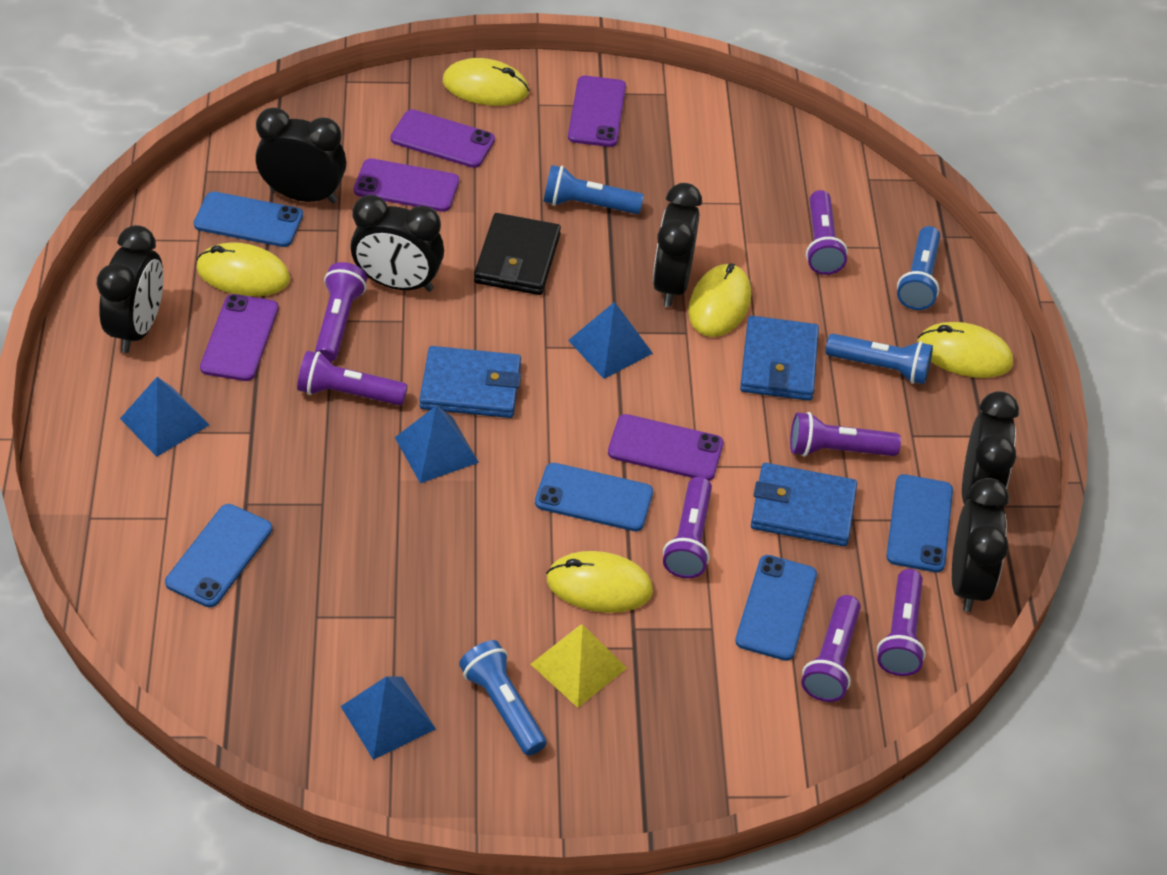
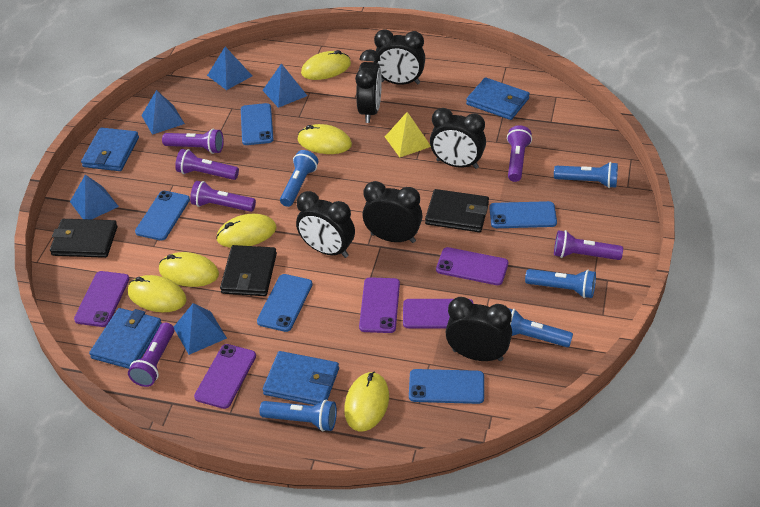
black wallet: 1 -> 3
blue flashlight: 4 -> 5
blue pyramid: 4 -> 5
blue wallet: 3 -> 4
purple flashlight: 7 -> 6
yellow mouse: 5 -> 6

